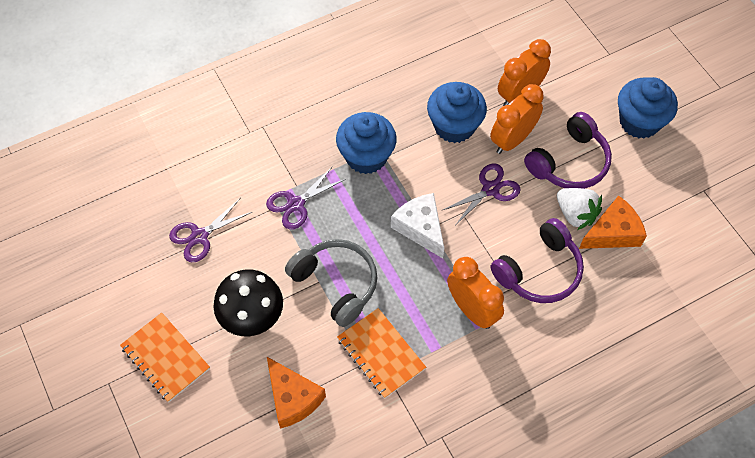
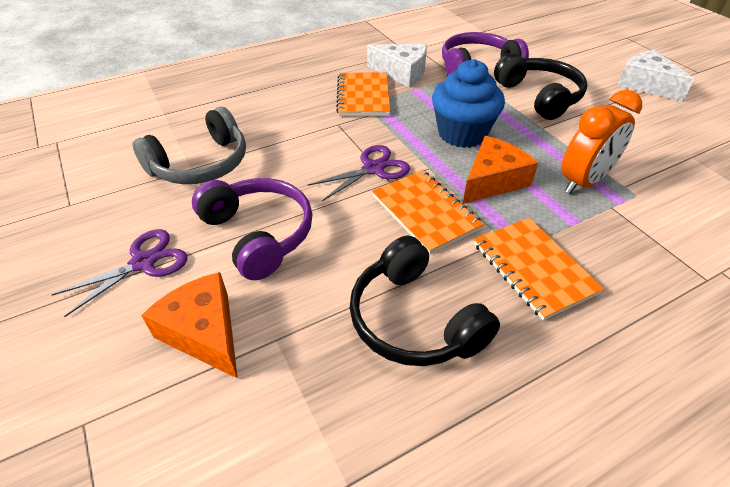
black headphones: 0 -> 2
black mushroom: 1 -> 0
blue cupcake: 3 -> 1
orange clock: 3 -> 1
orange notebook: 2 -> 3
purple scissors: 3 -> 2
white cheese: 1 -> 2
white strawberry: 1 -> 0

